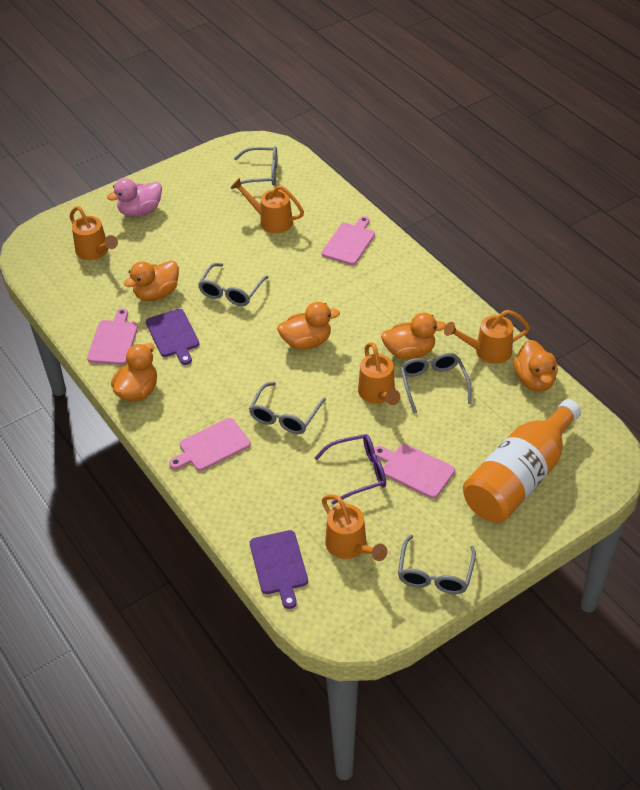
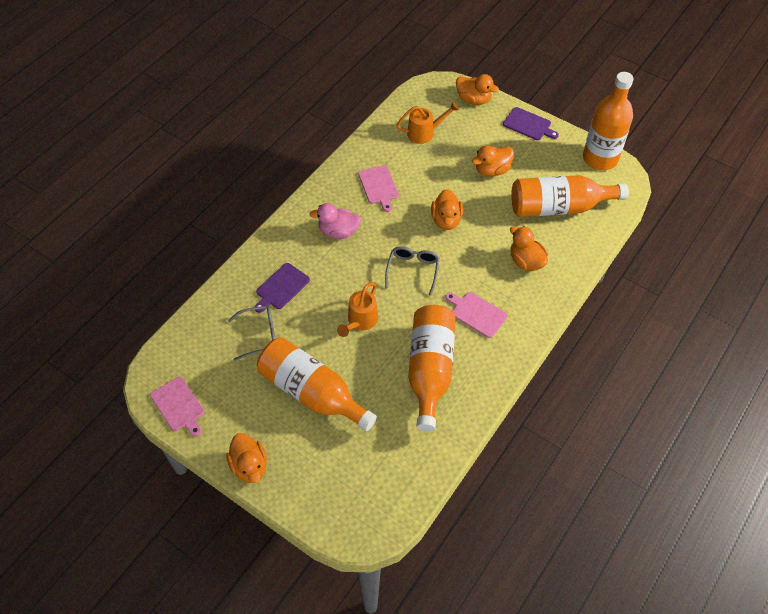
grey glasses: 5 -> 2
orange bottle: 1 -> 4
orange watering can: 5 -> 2
pink cutting board: 4 -> 3
purple glasses: 1 -> 0

